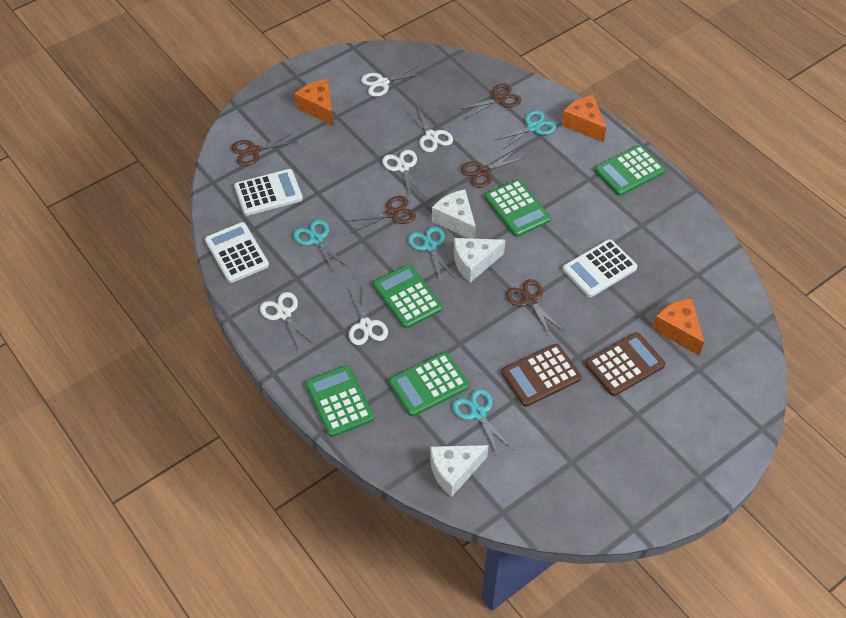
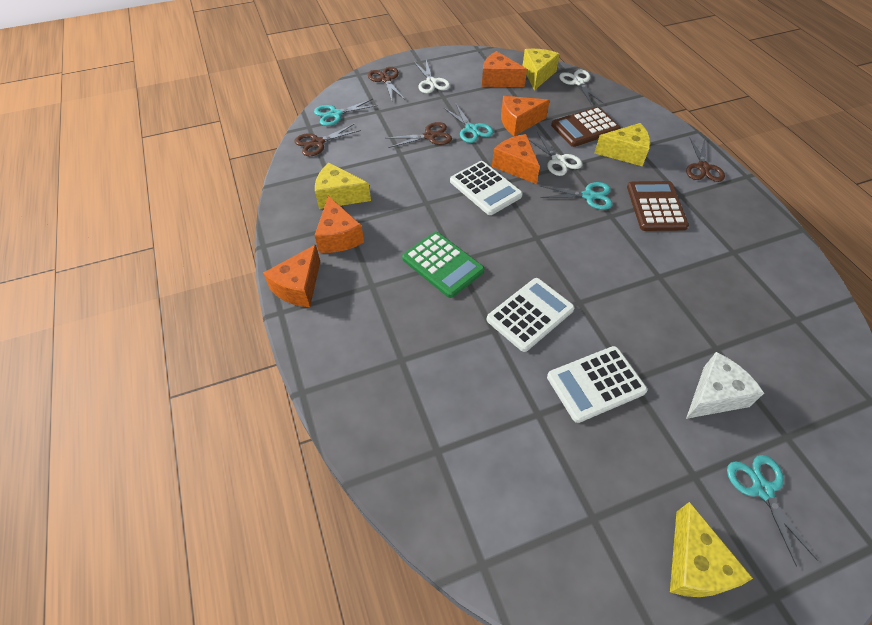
brown scissors: 5 -> 4
green calculator: 5 -> 1
orange cheese: 3 -> 5
white cheese: 3 -> 1
white scissors: 5 -> 3
yellow cheese: 0 -> 4

